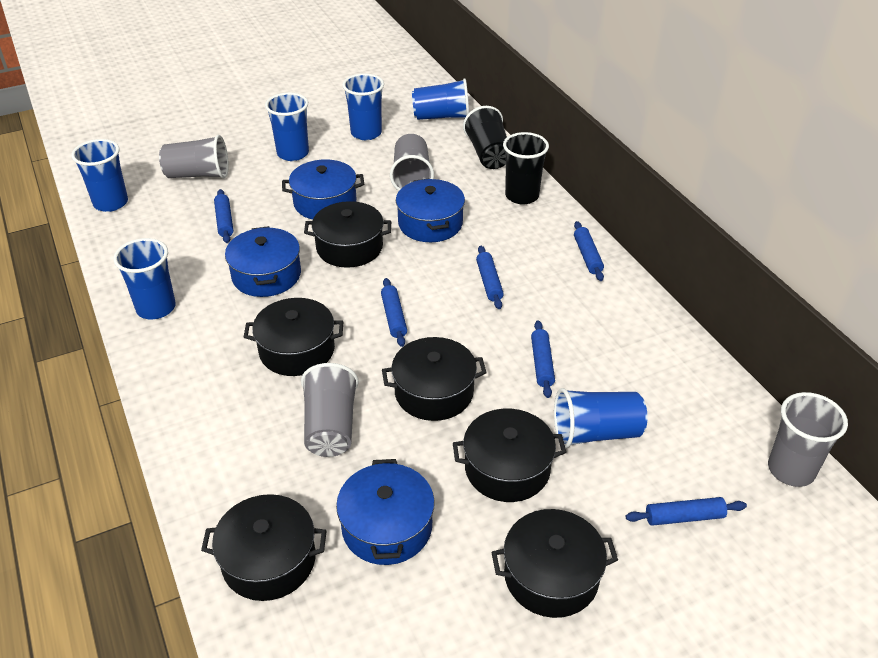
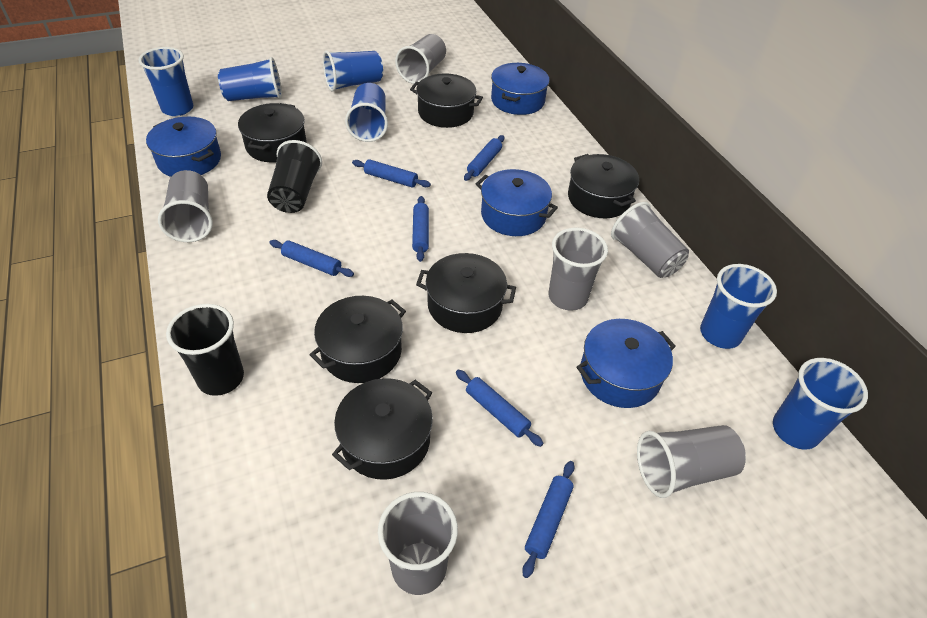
grey cup: 4 -> 6

